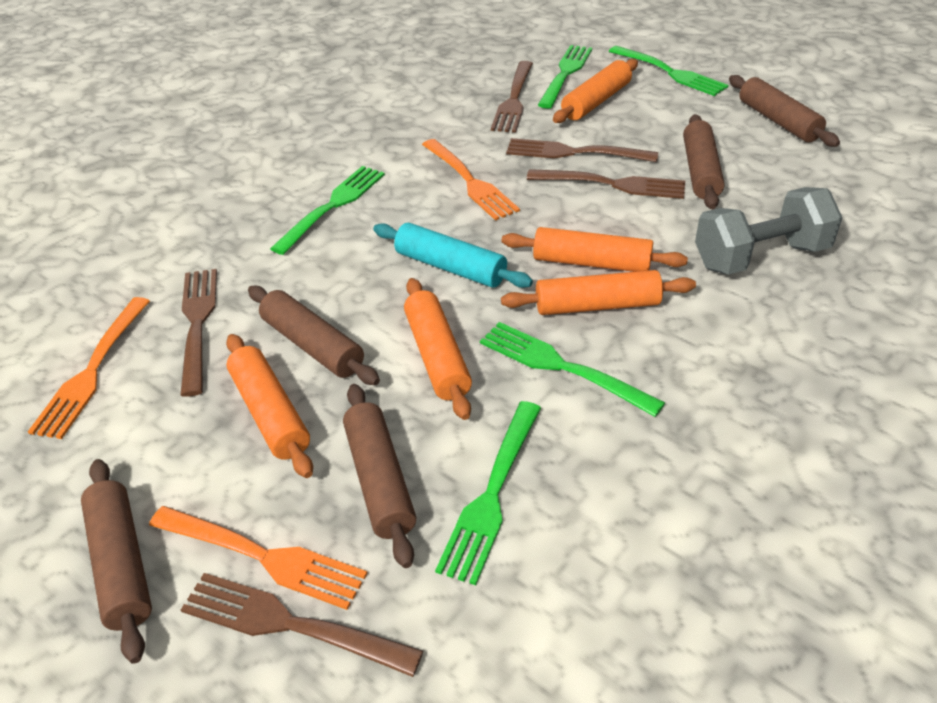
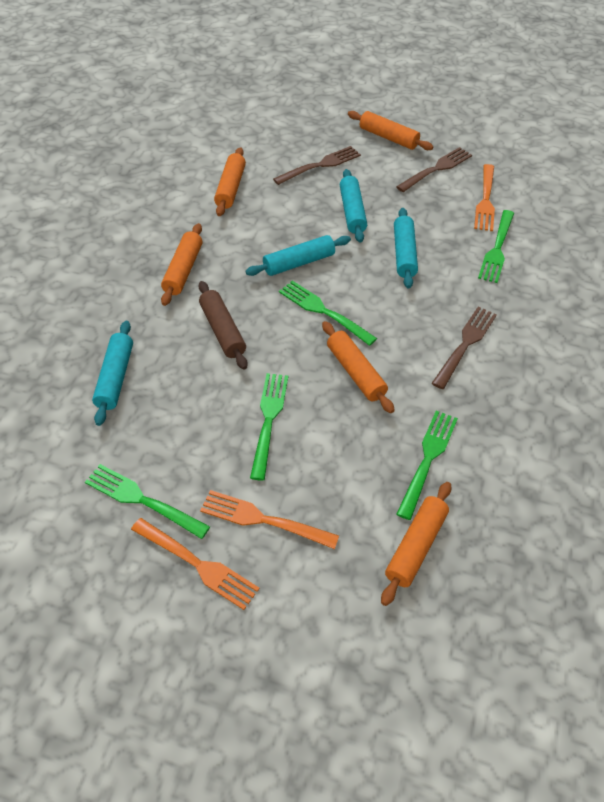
brown fork: 5 -> 3
brown rolling pin: 5 -> 1
grey dumbbell: 1 -> 0
turquoise rolling pin: 1 -> 4

